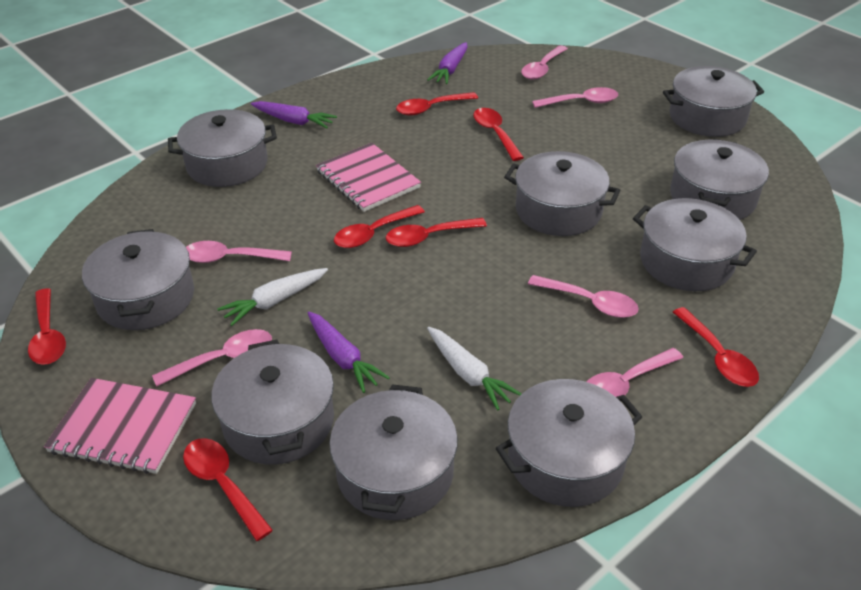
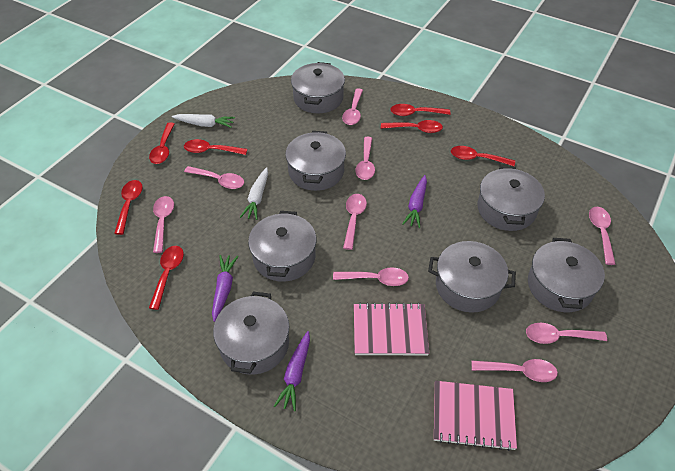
grey pot: 9 -> 7
pink spoon: 6 -> 9

